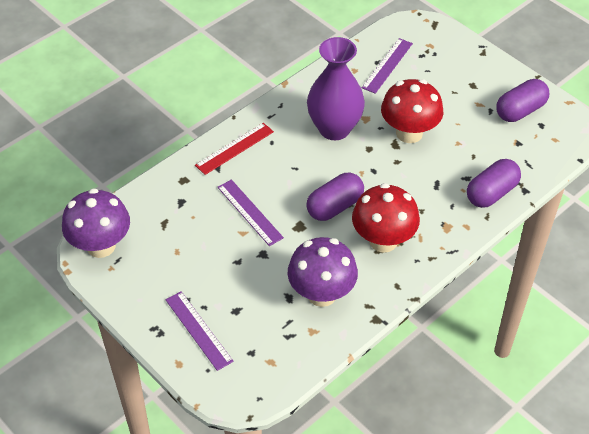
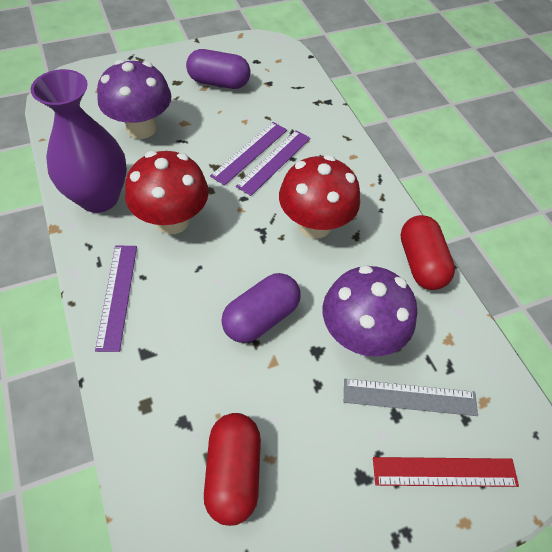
grey ruler: 0 -> 1
purple capsule: 3 -> 2
red capsule: 0 -> 2

